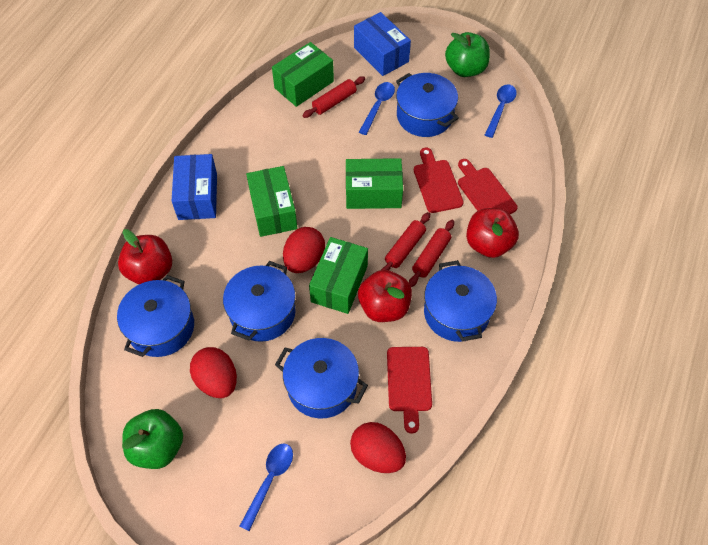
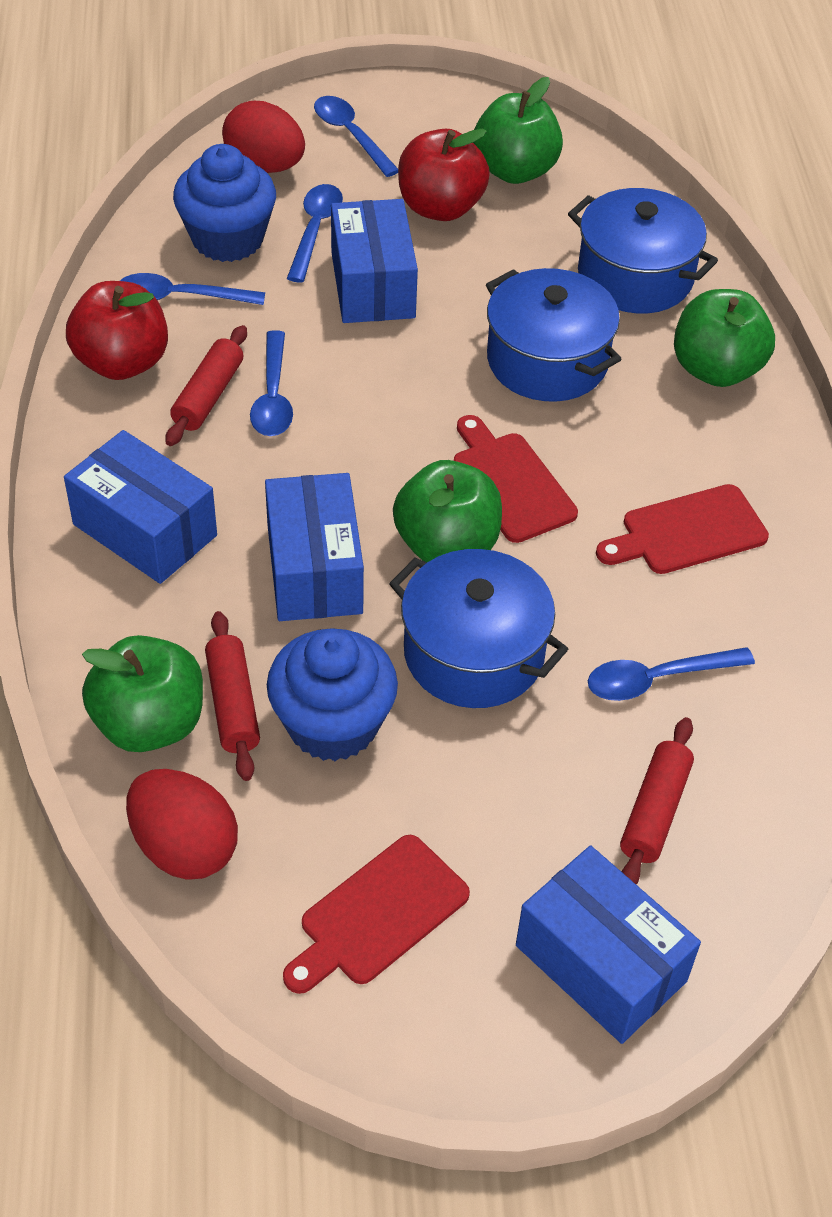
blue box: 2 -> 4
blue cupcake: 0 -> 2
blue pot: 5 -> 3
blue spoon: 3 -> 5
green apple: 2 -> 4
green box: 4 -> 0
red apple: 3 -> 2
red egg: 3 -> 2

